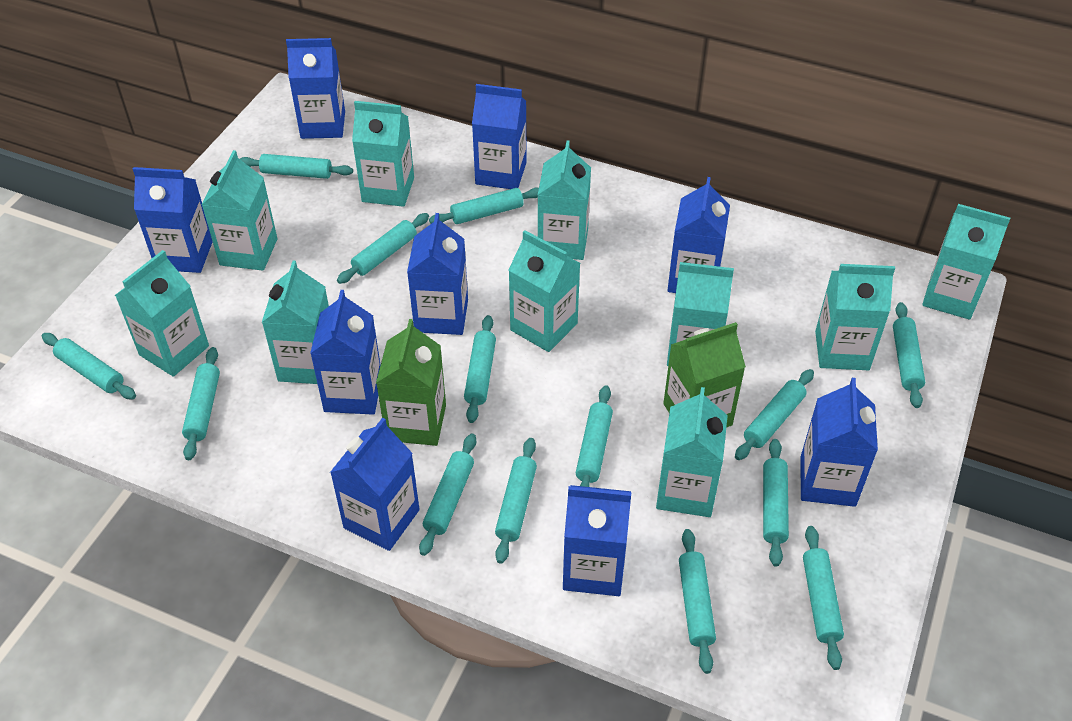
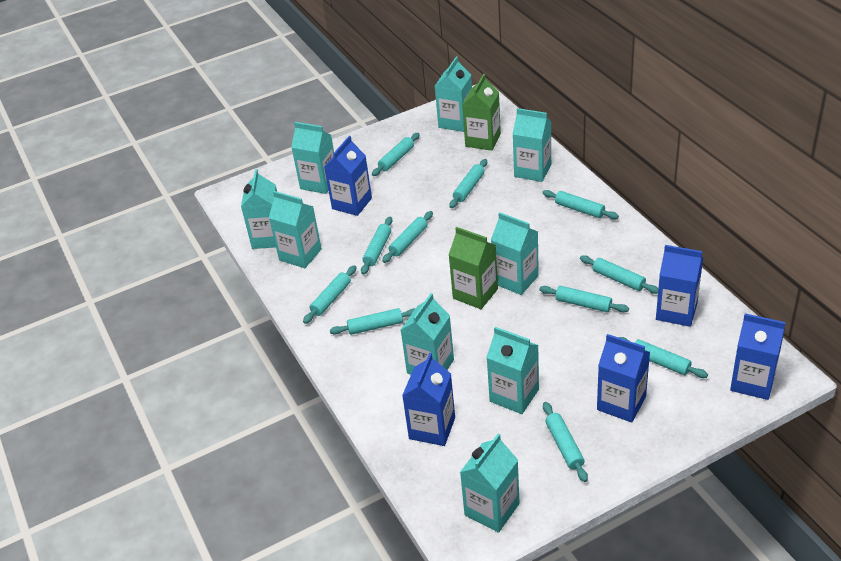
blue carton: 9 -> 5
turquoise carton: 10 -> 9
turquoise rolling pin: 14 -> 11

